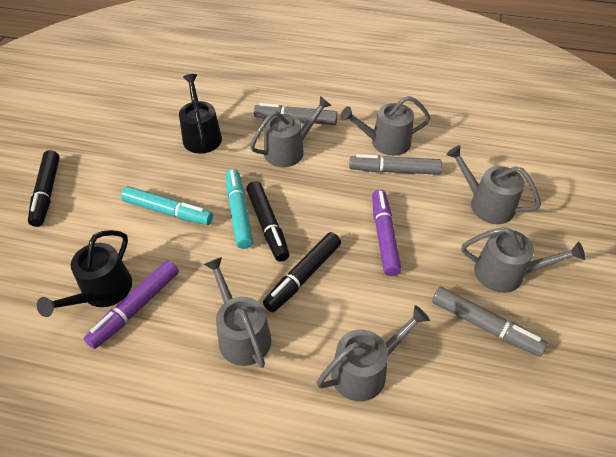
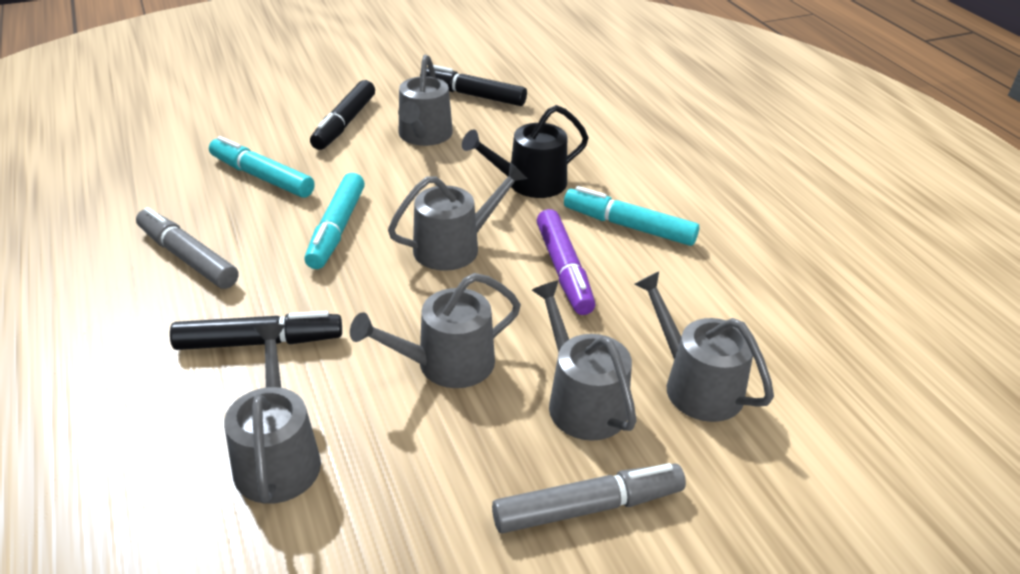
black watering can: 2 -> 1
grey marker: 3 -> 2
purple marker: 2 -> 1
turquoise marker: 2 -> 3

